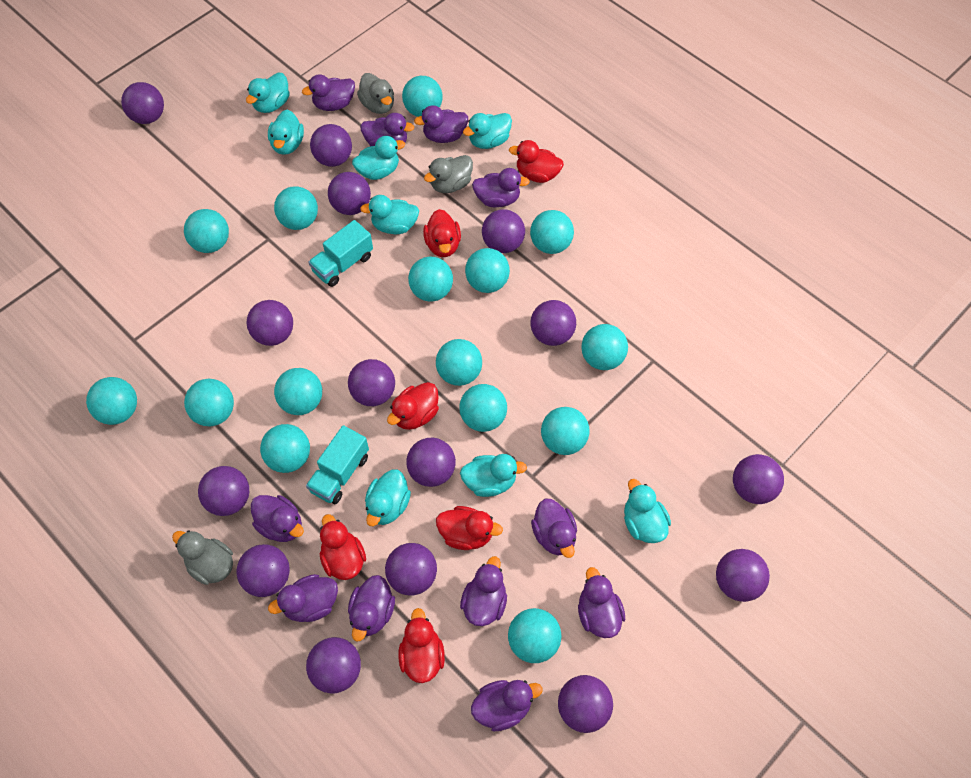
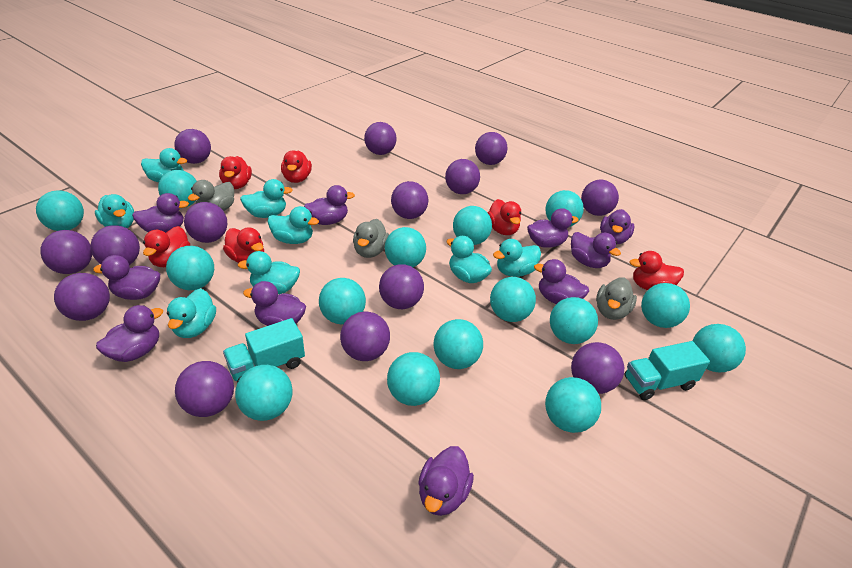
purple ball: 15 -> 14
purple duck: 11 -> 10

